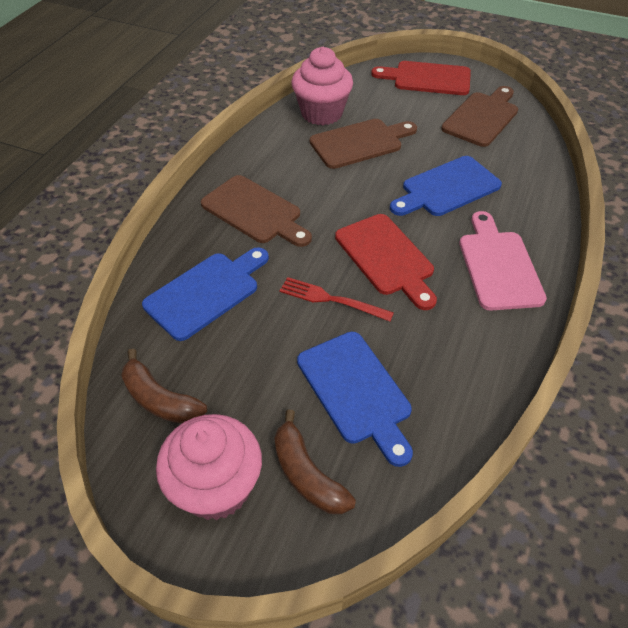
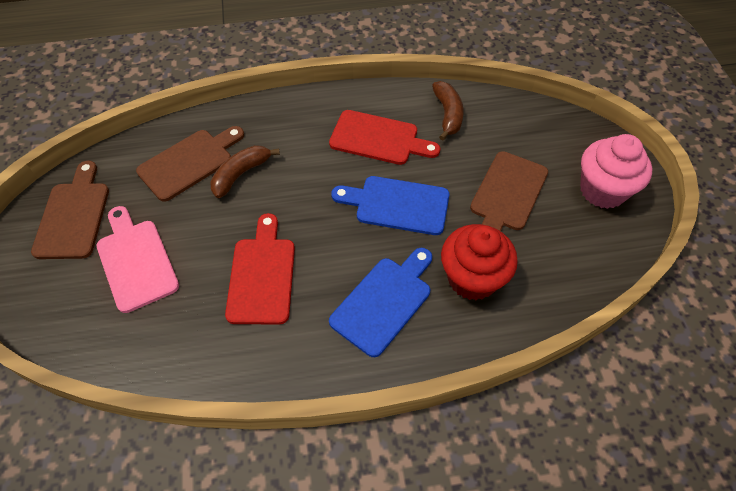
blue cutting board: 3 -> 2
pink cupcake: 2 -> 1
red cupcake: 0 -> 1
red fork: 1 -> 0

